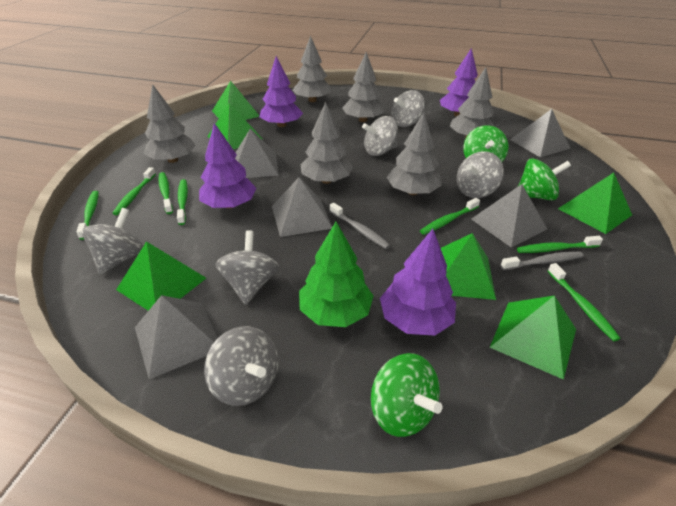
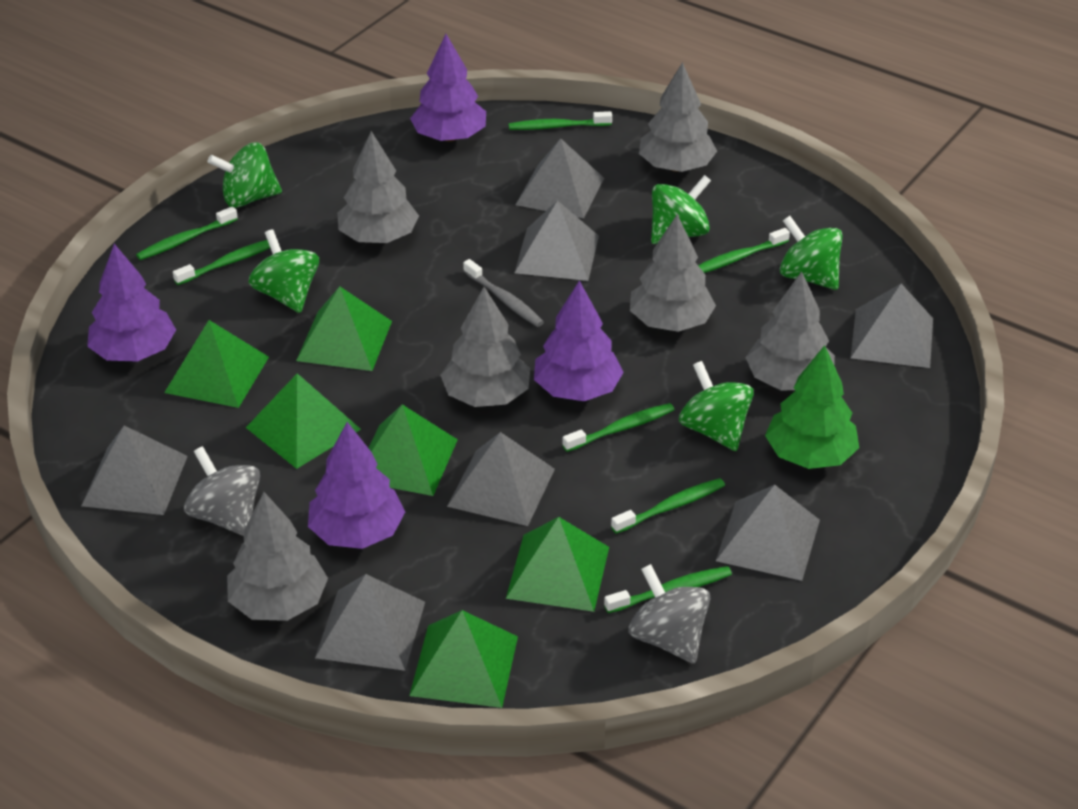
green spinning top: 3 -> 5
grey pyramid: 5 -> 7
grey spinning top: 6 -> 2
grey toothbrush: 2 -> 1

